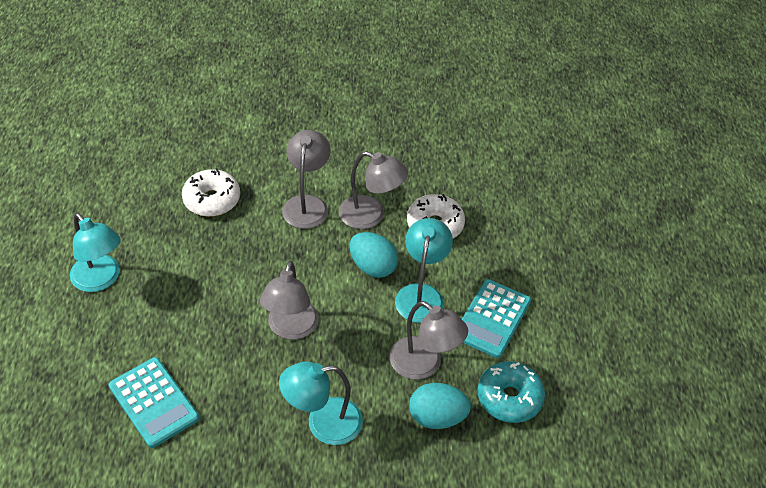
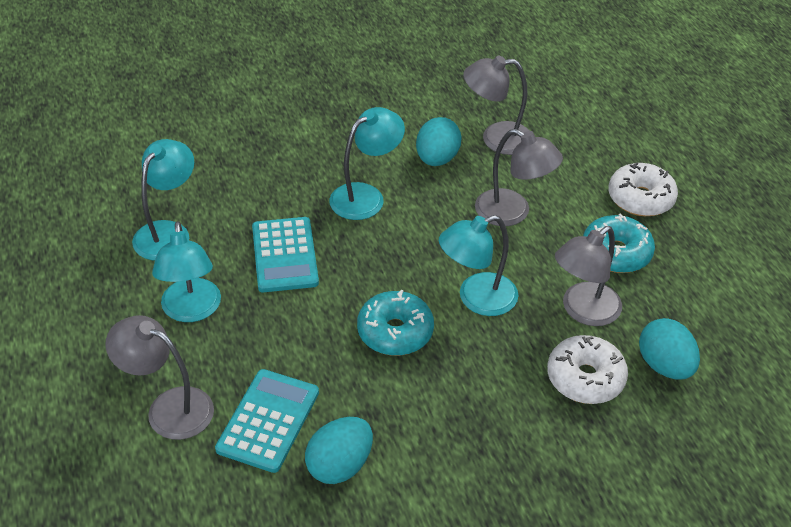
turquoise donut: 1 -> 2
turquoise egg: 2 -> 3
turquoise lamp: 3 -> 4

